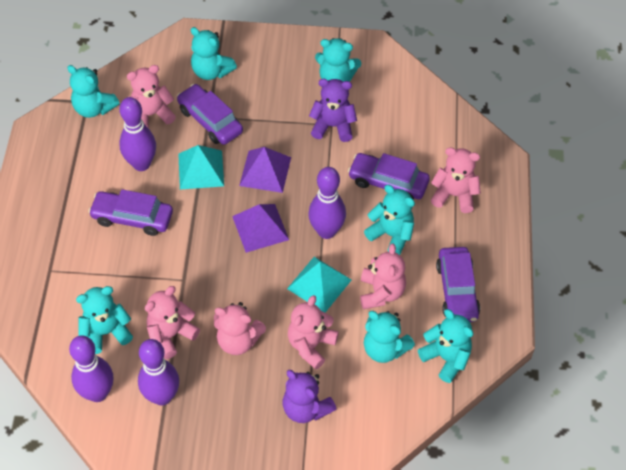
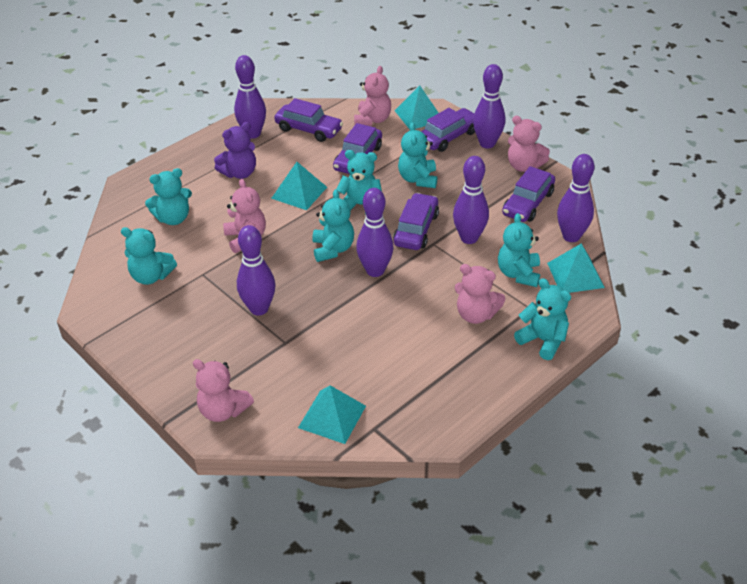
pink teddy bear: 6 -> 5
purple bowling pin: 4 -> 6
purple car: 4 -> 5
purple pyramid: 2 -> 0
purple teddy bear: 2 -> 1
turquoise pyramid: 2 -> 4

